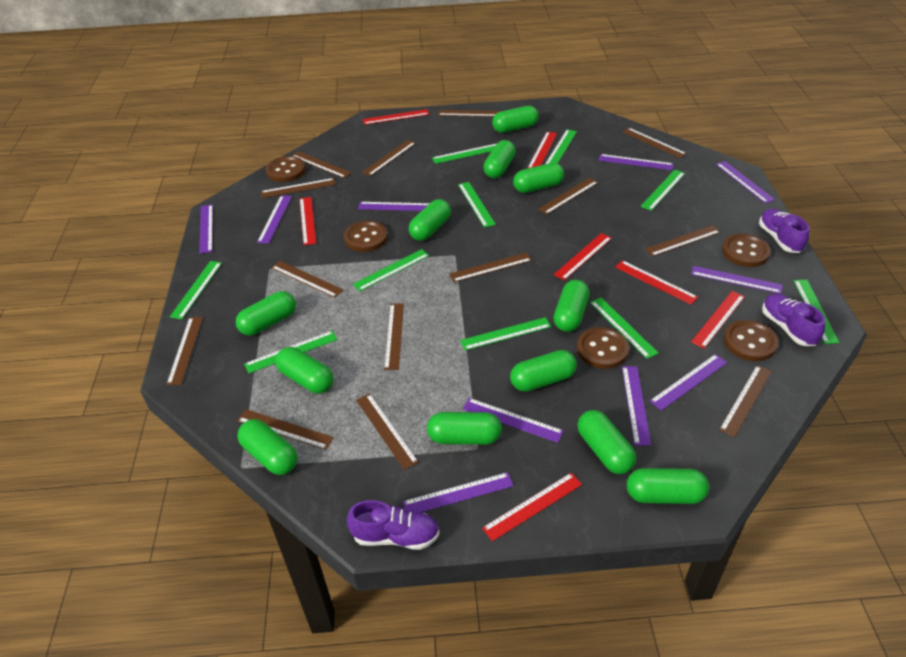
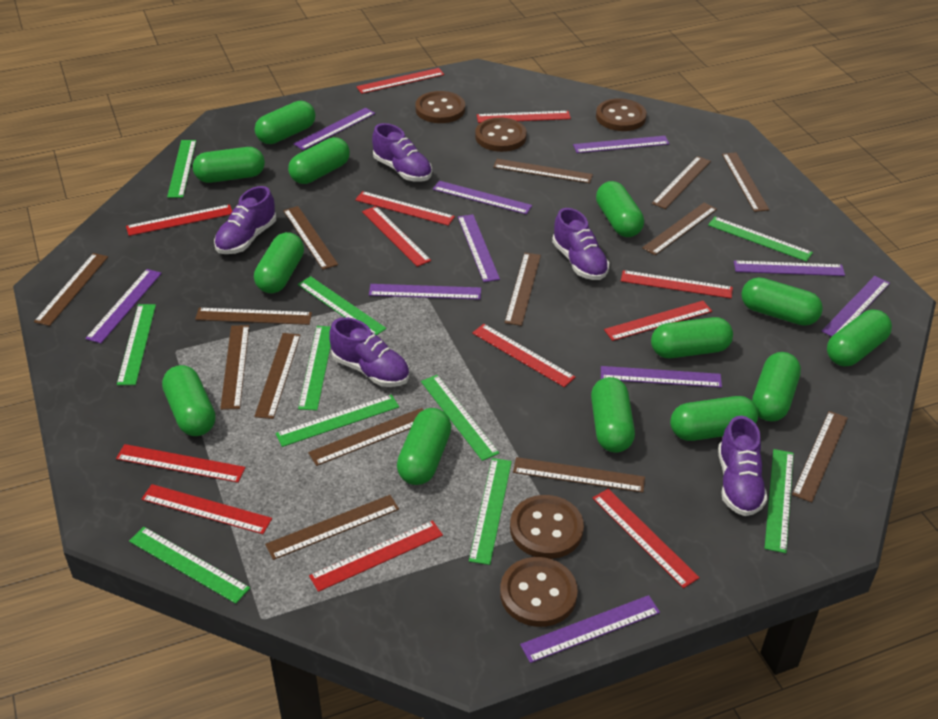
green capsule: 12 -> 13
purple shoe: 3 -> 5
red ruler: 7 -> 12

